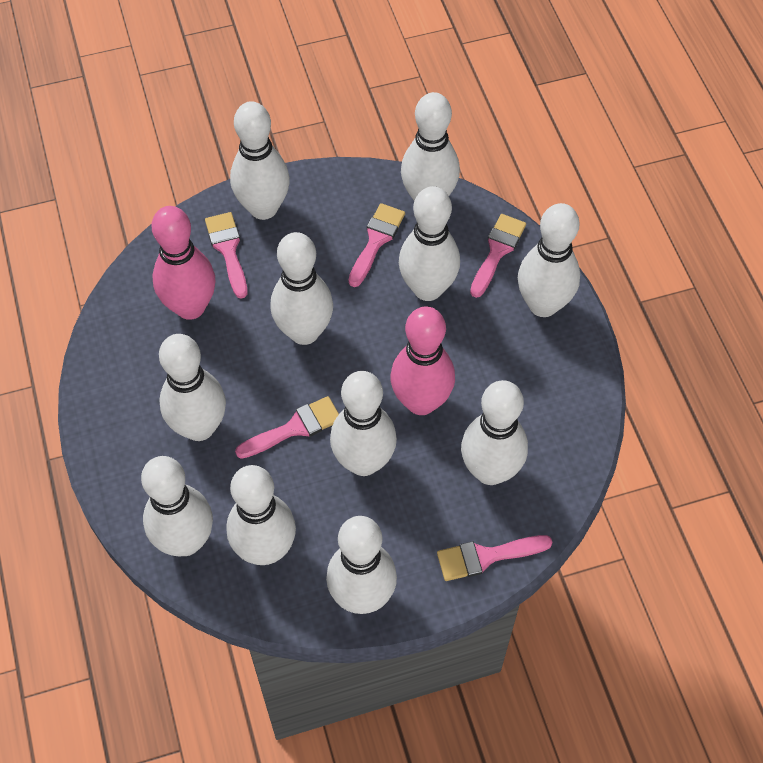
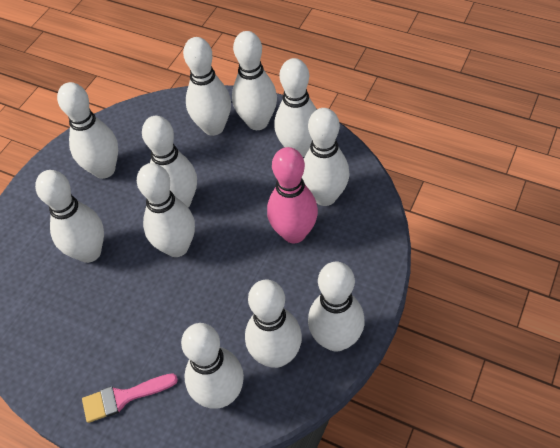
pink bowling pin: 2 -> 1
pink brush: 5 -> 1

